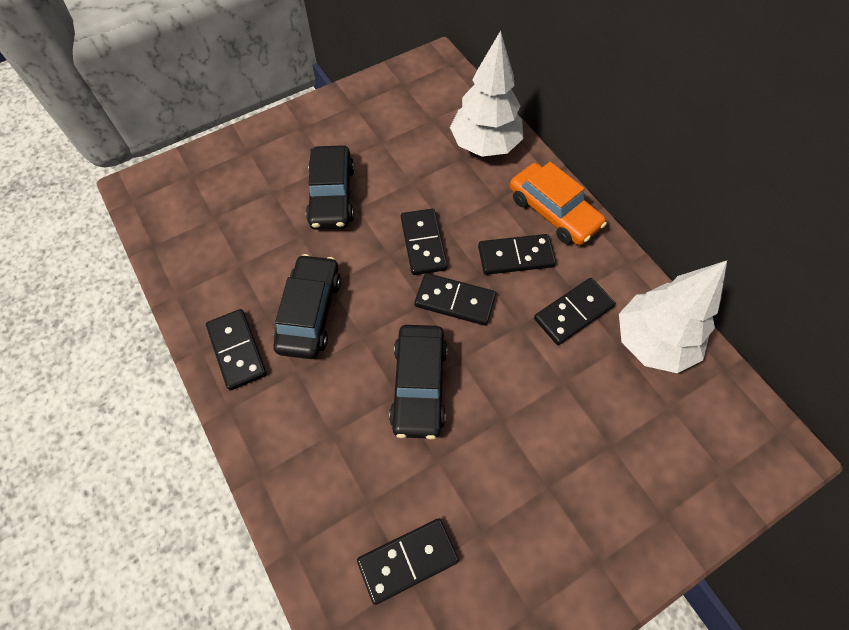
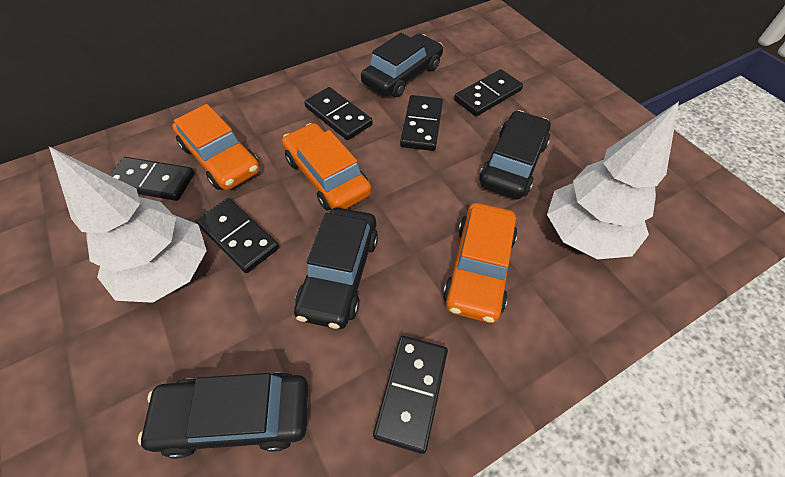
black car: 3 -> 4
orange car: 1 -> 3

